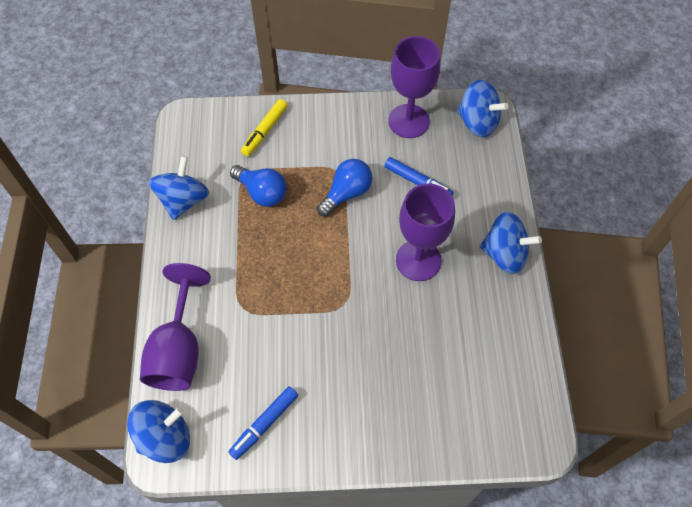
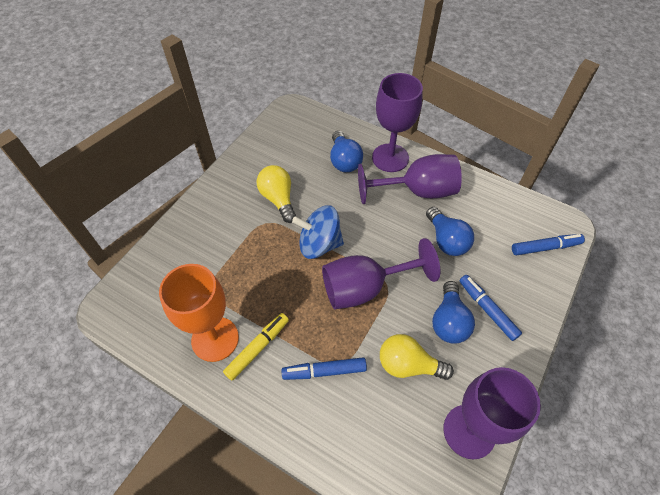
blue light bulb: 2 -> 3
blue marker: 2 -> 3
blue spinning top: 4 -> 1
orange goblet: 0 -> 1
purple goblet: 3 -> 4
yellow light bulb: 0 -> 2

